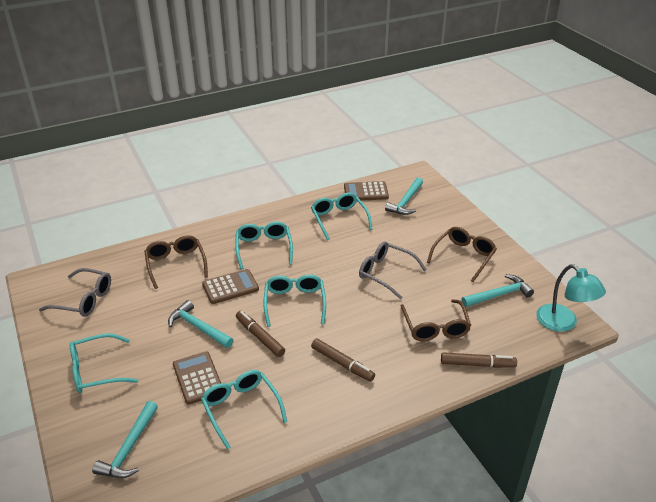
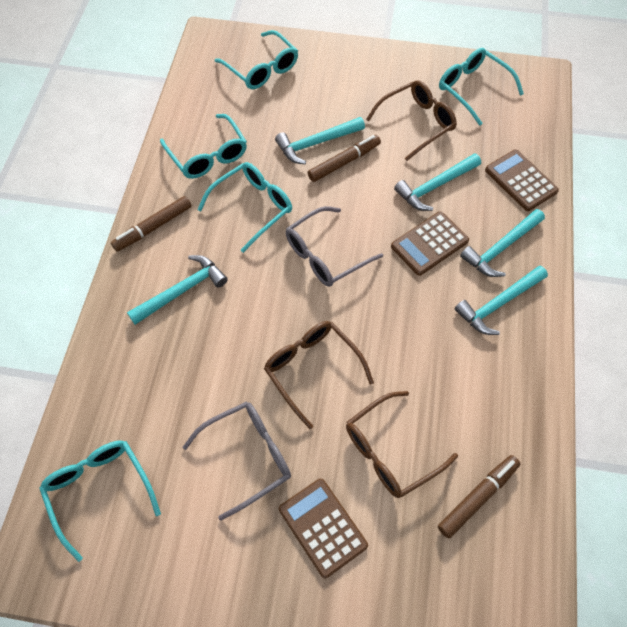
turquoise hammer: 4 -> 5
turquoise lamp: 1 -> 0

